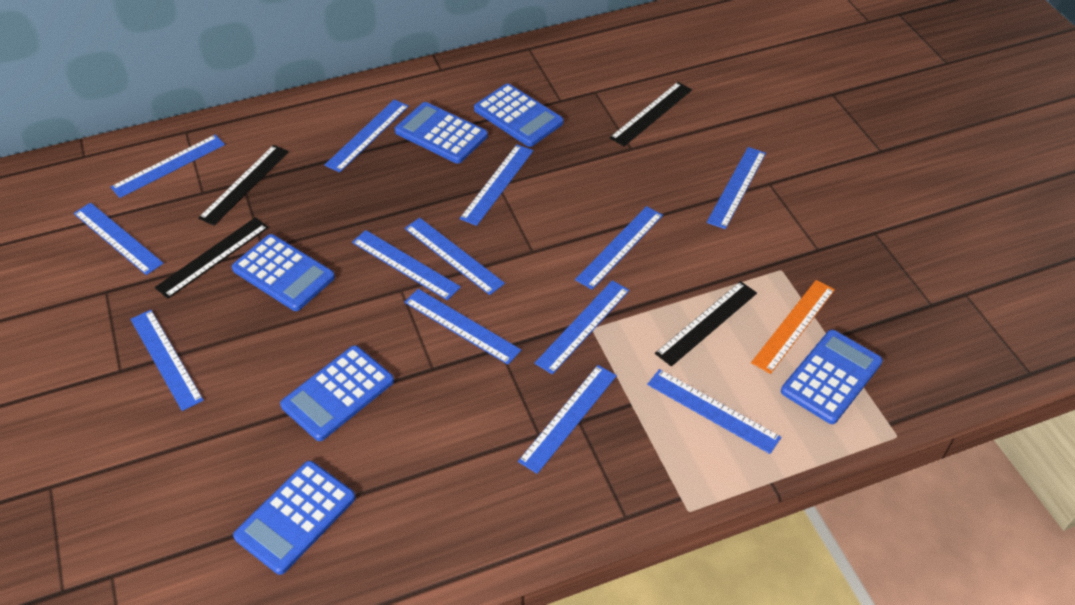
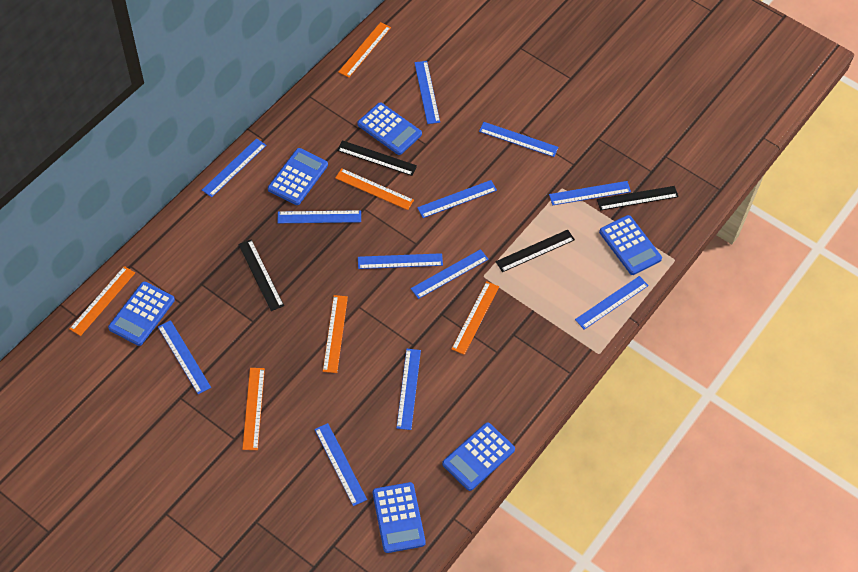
blue ruler: 13 -> 12
orange ruler: 1 -> 6

